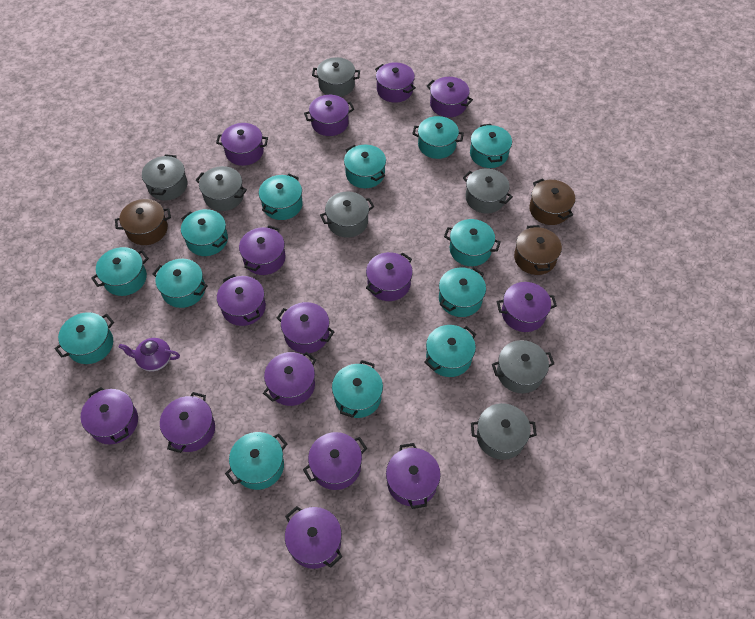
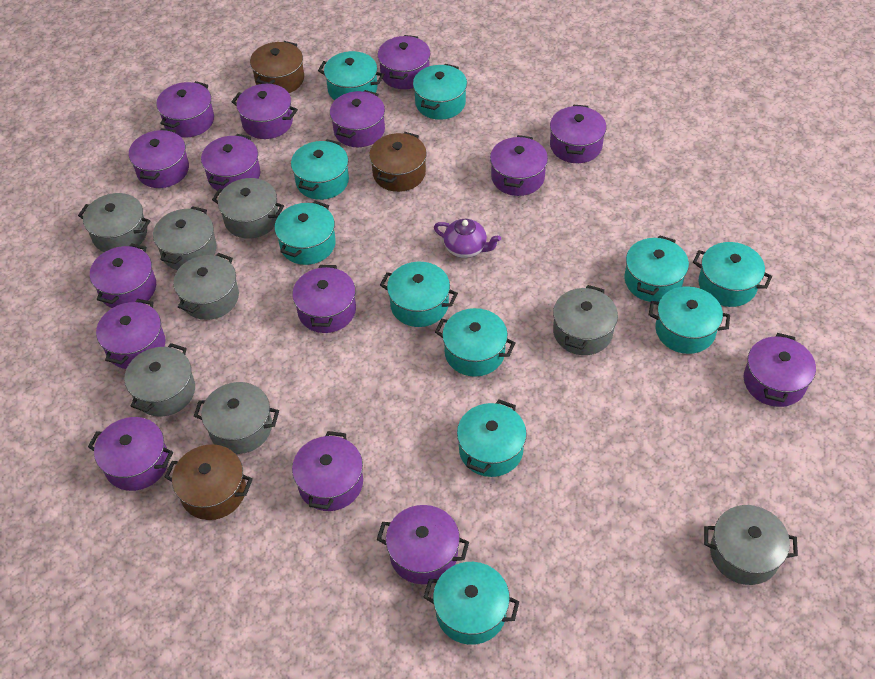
grey pot: 7 -> 8
turquoise pot: 13 -> 11

